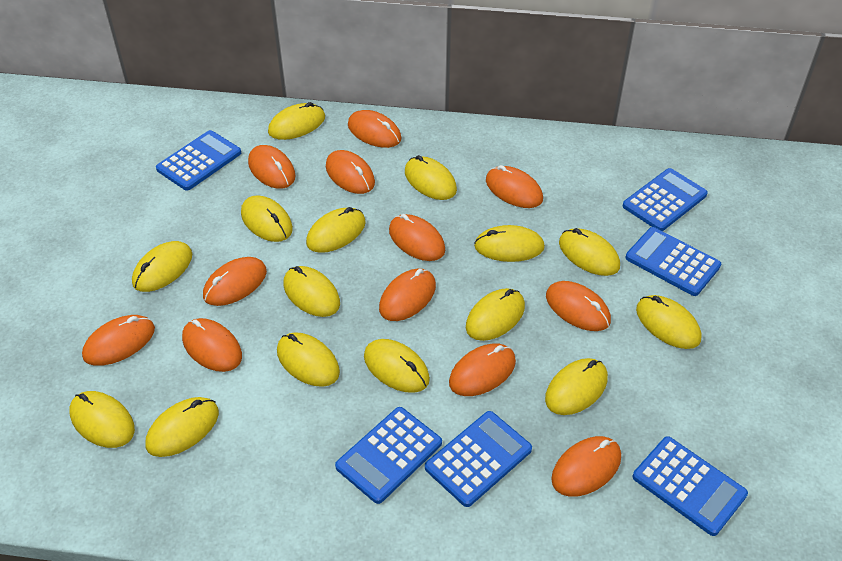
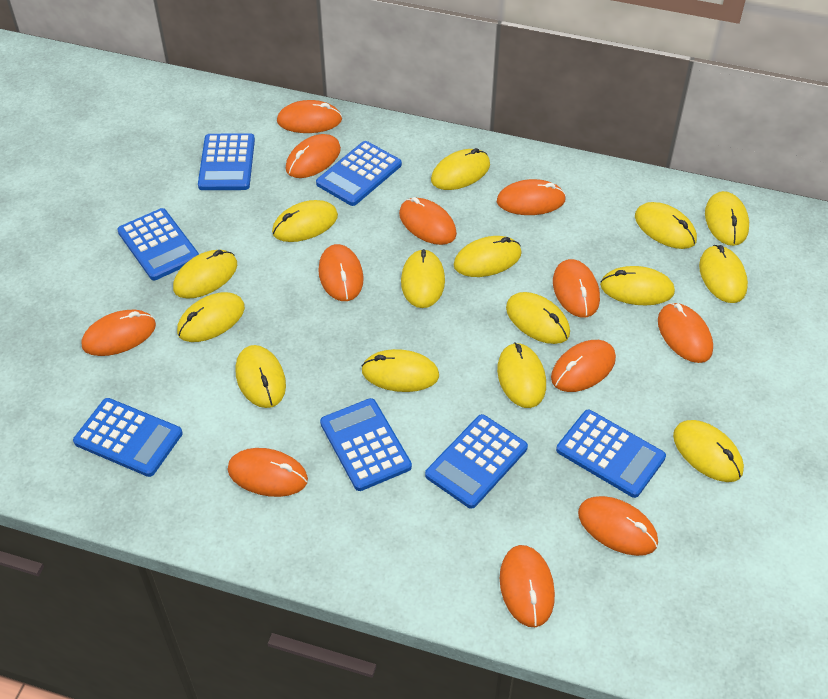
blue calculator: 6 -> 7

